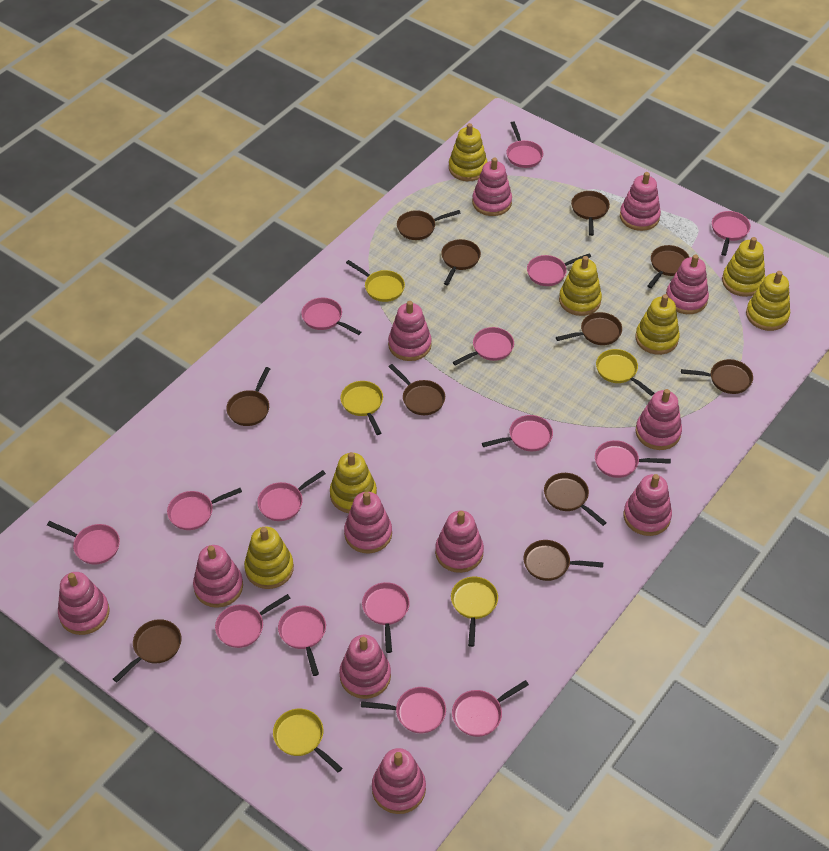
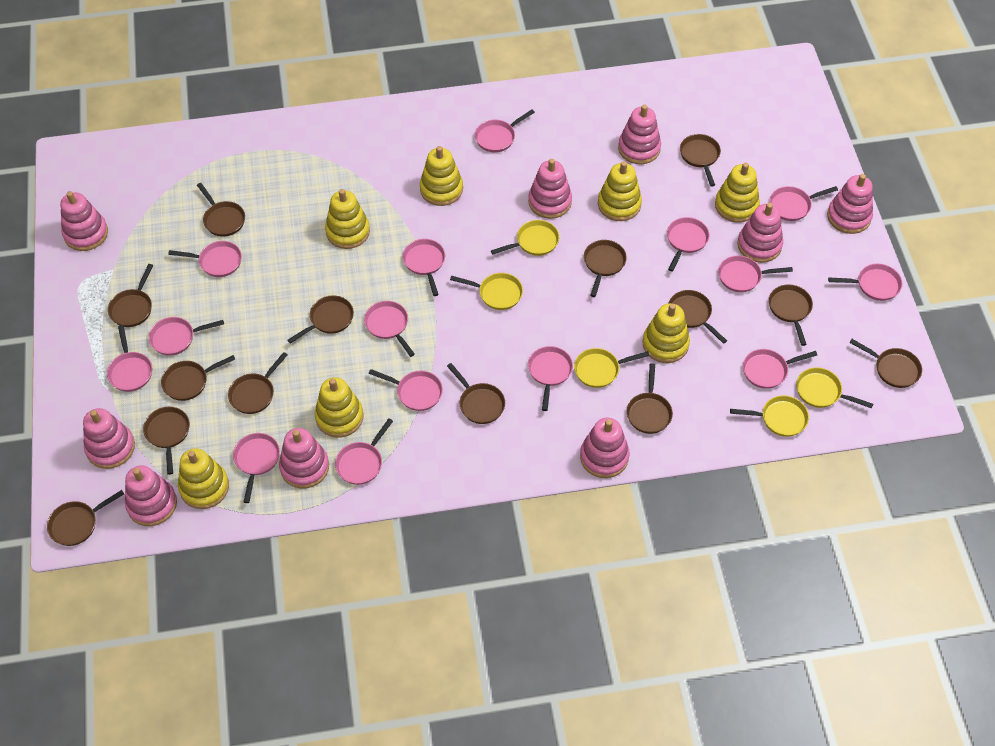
brown pan: 11 -> 14
pink stacking toy: 12 -> 9

